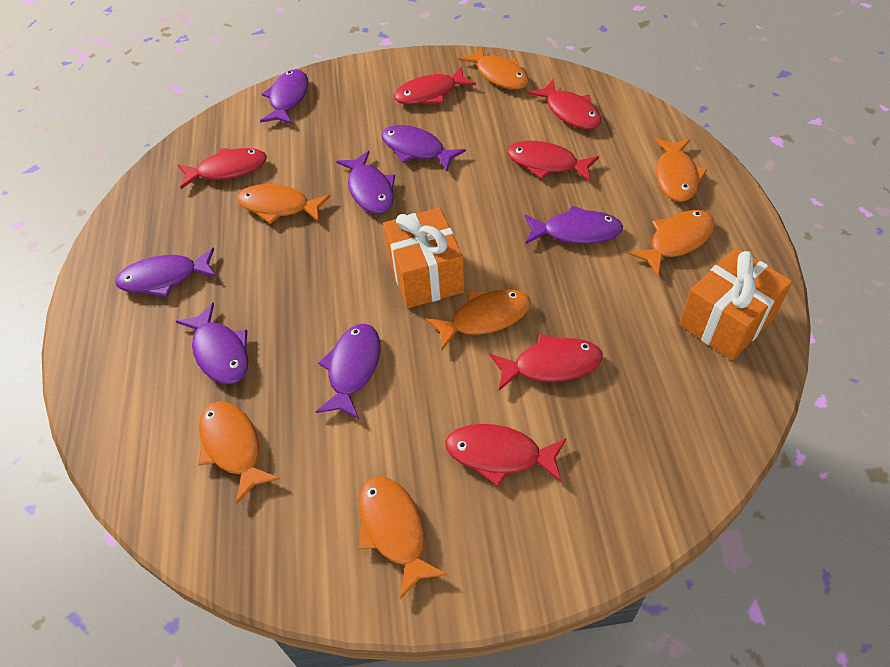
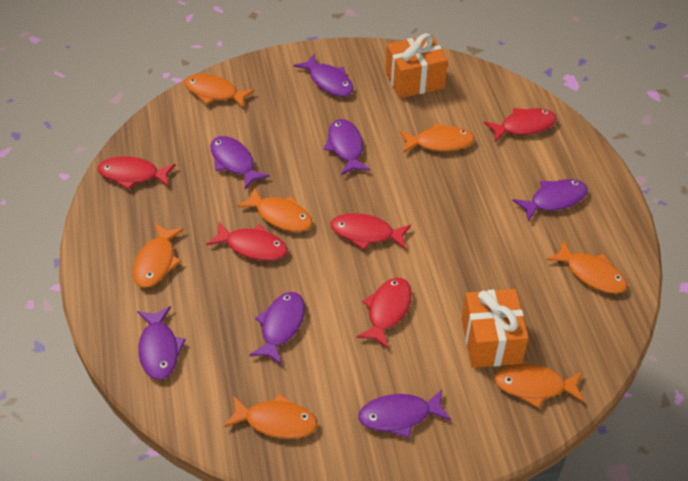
red fish: 6 -> 5

